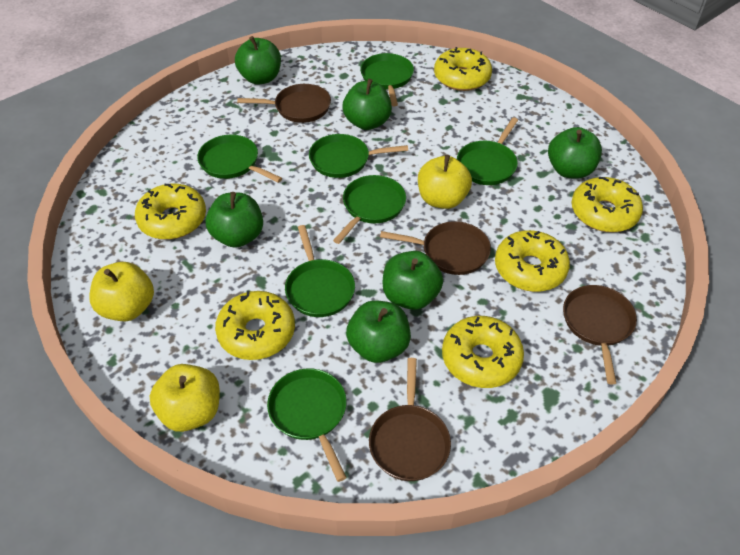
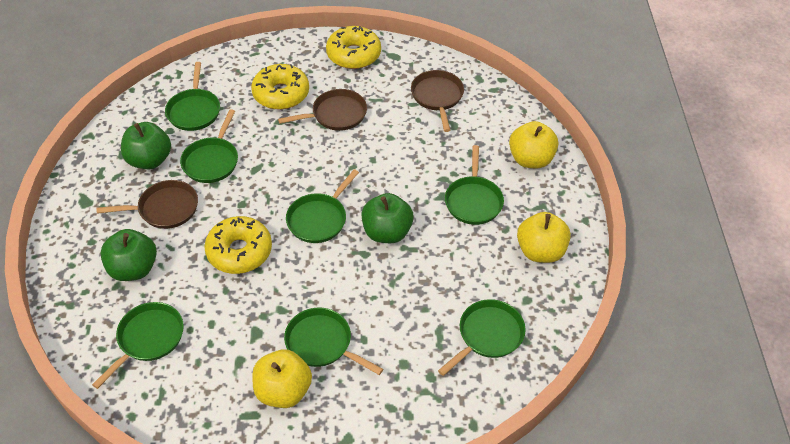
brown pan: 4 -> 3
green apple: 6 -> 3
yellow donut: 6 -> 3

